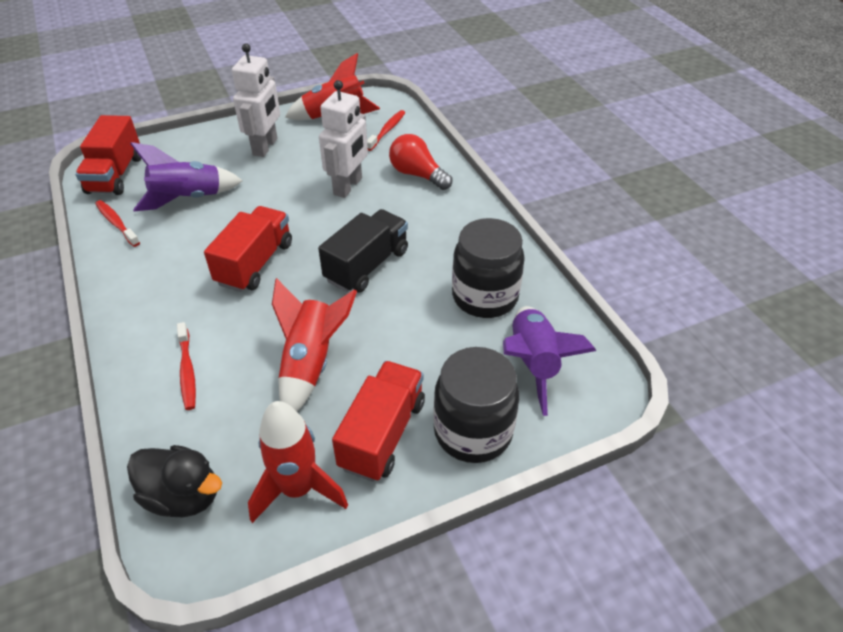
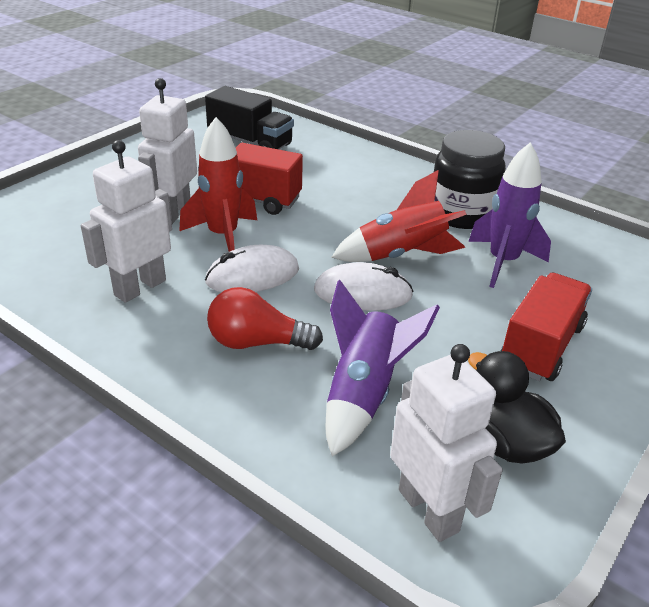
black jar: 2 -> 1
red rocket: 3 -> 2
red toothbrush: 3 -> 0
red truck: 3 -> 2
white mouse: 0 -> 2
white robot: 2 -> 3

